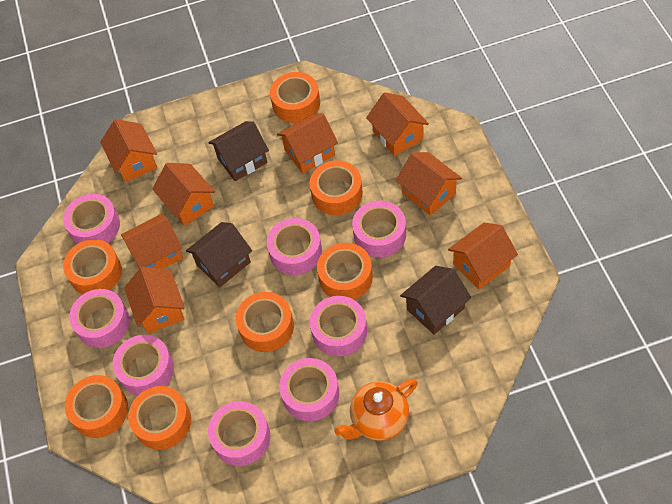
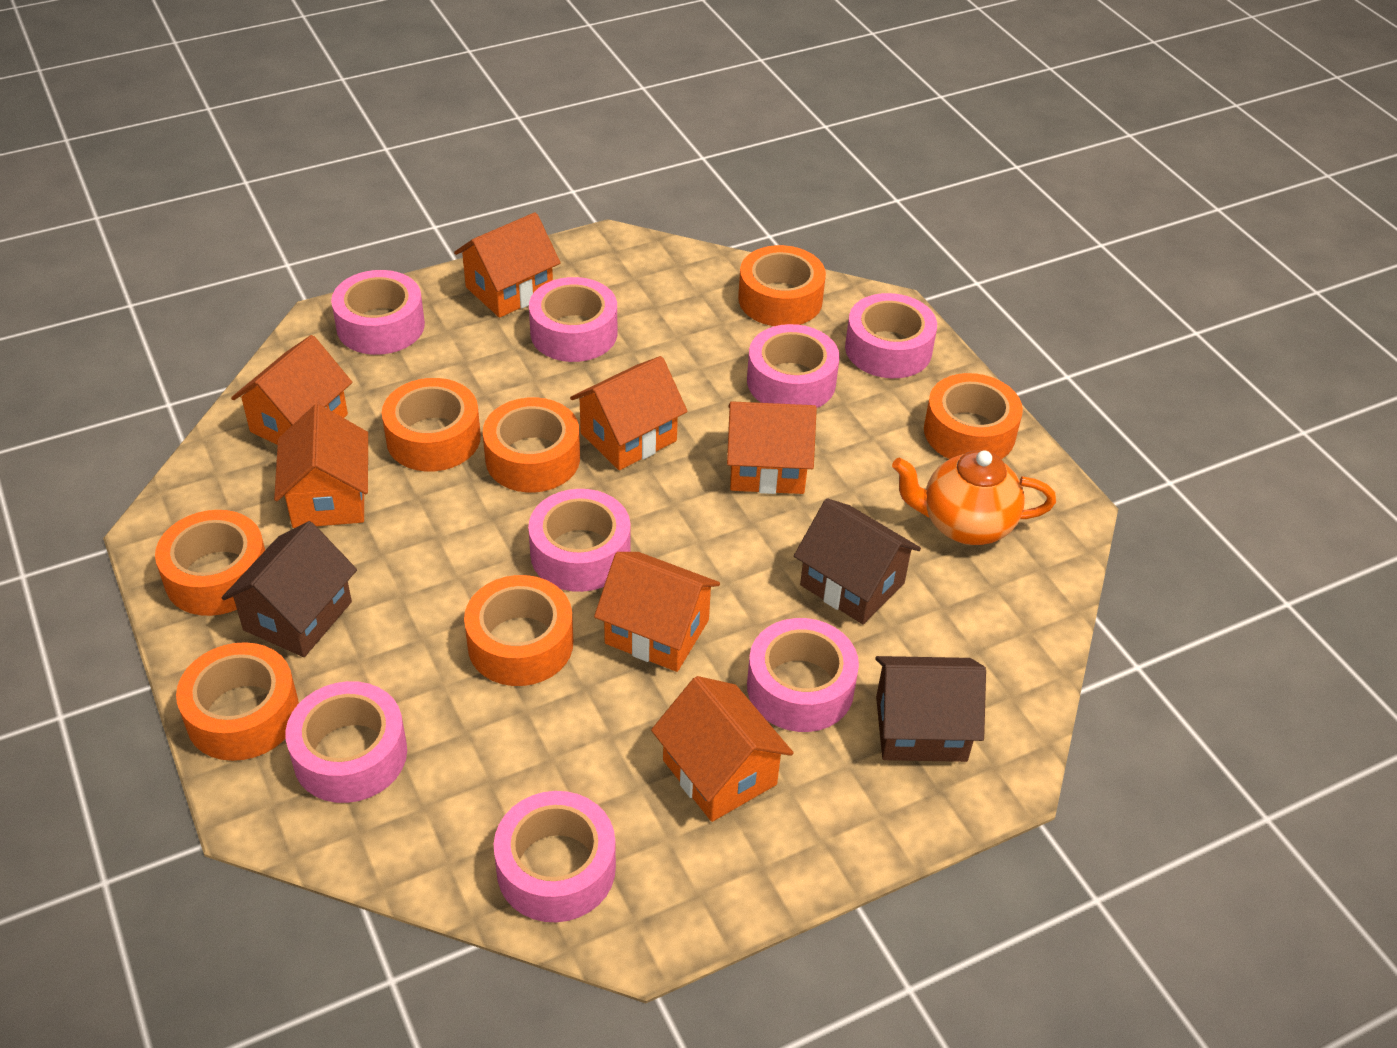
orange house: 8 -> 7

